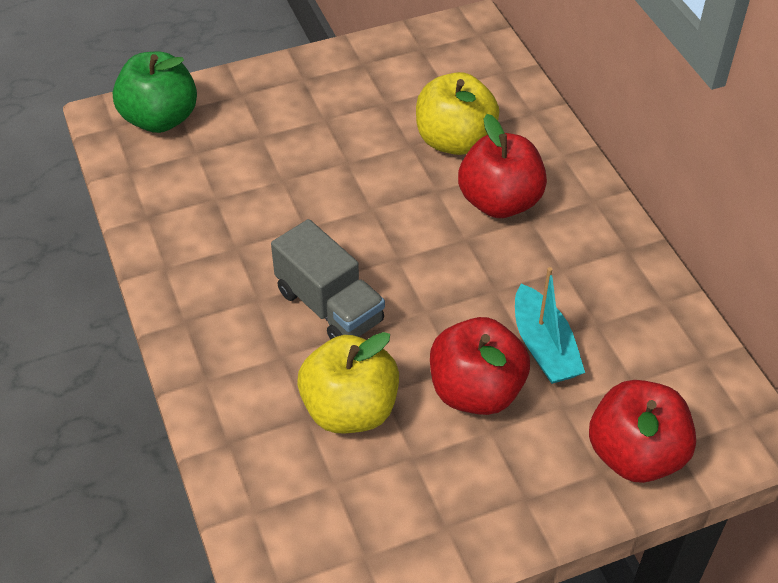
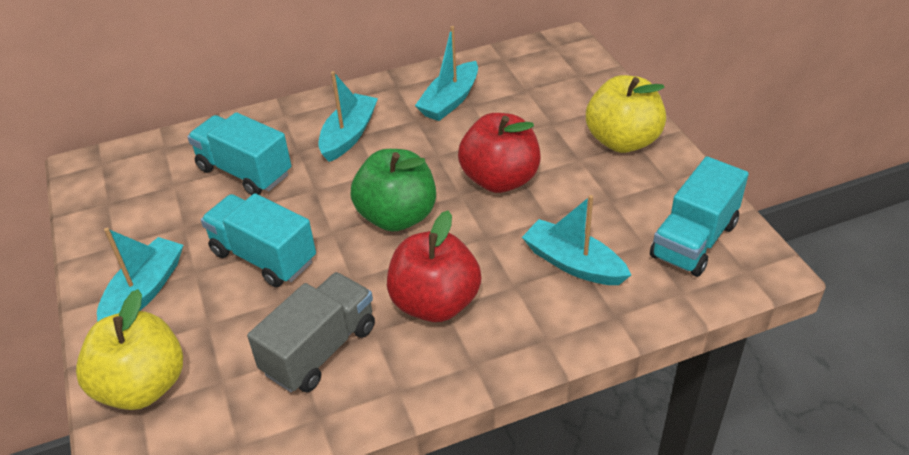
red apple: 3 -> 2
turquoise boat: 1 -> 4
turquoise truck: 0 -> 3

